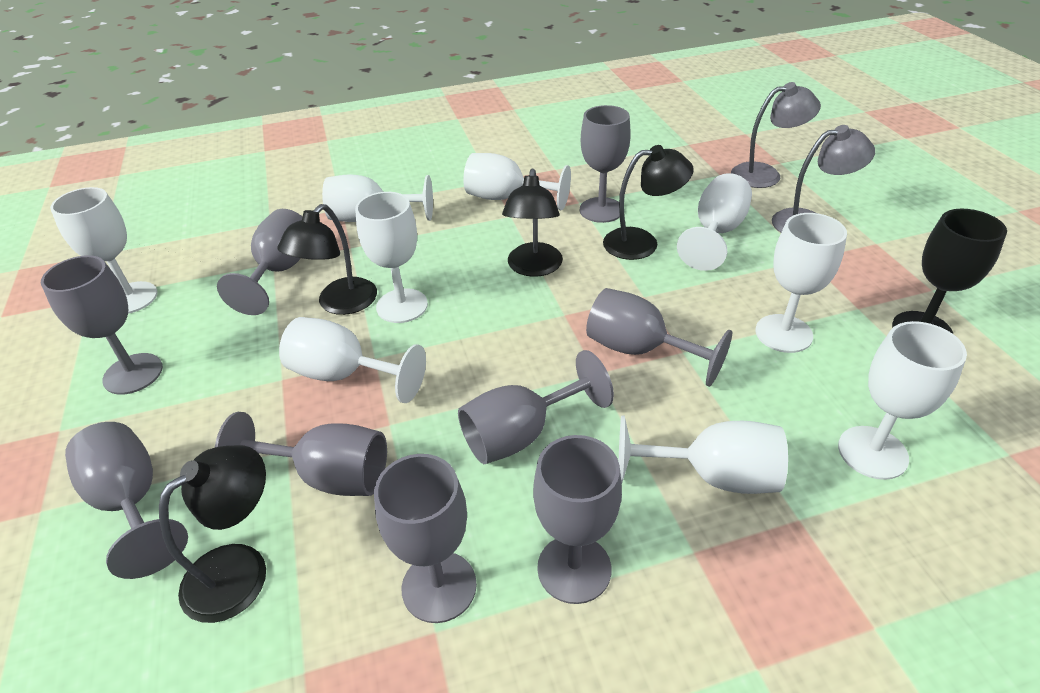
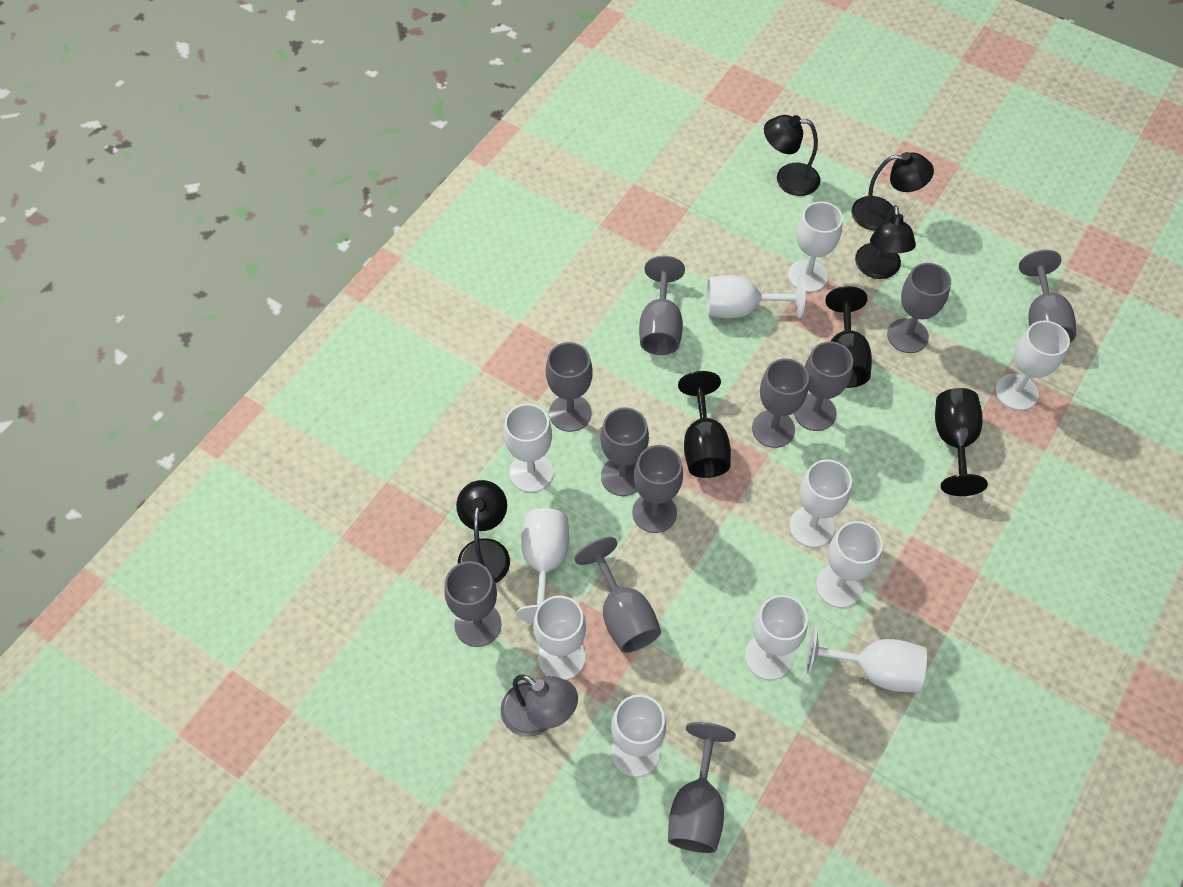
black goblet: 1 -> 3
grey goblet: 9 -> 11
grey lamp: 2 -> 1
white goblet: 9 -> 11

